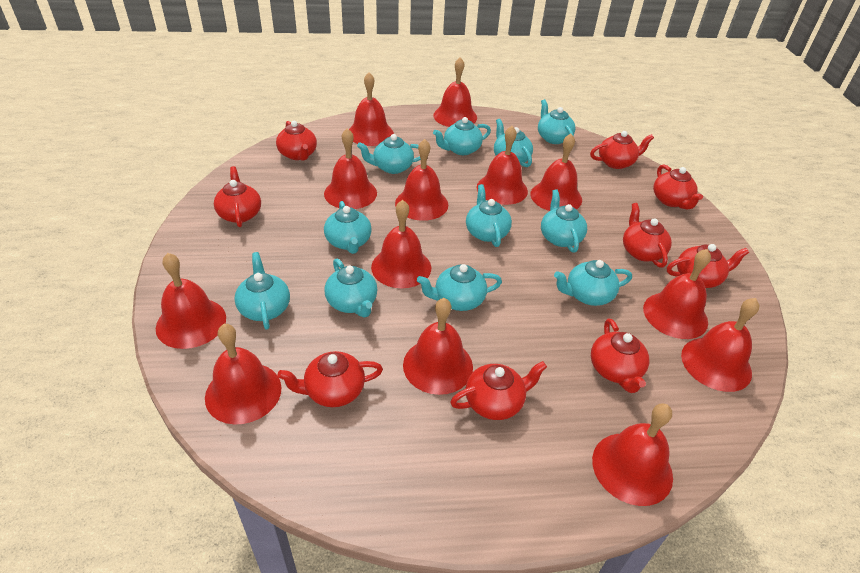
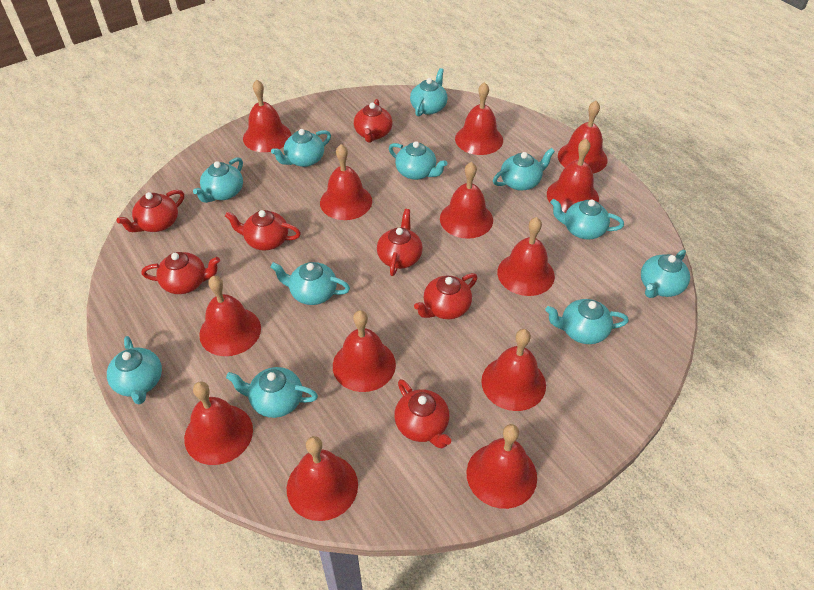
red teapot: 9 -> 7

